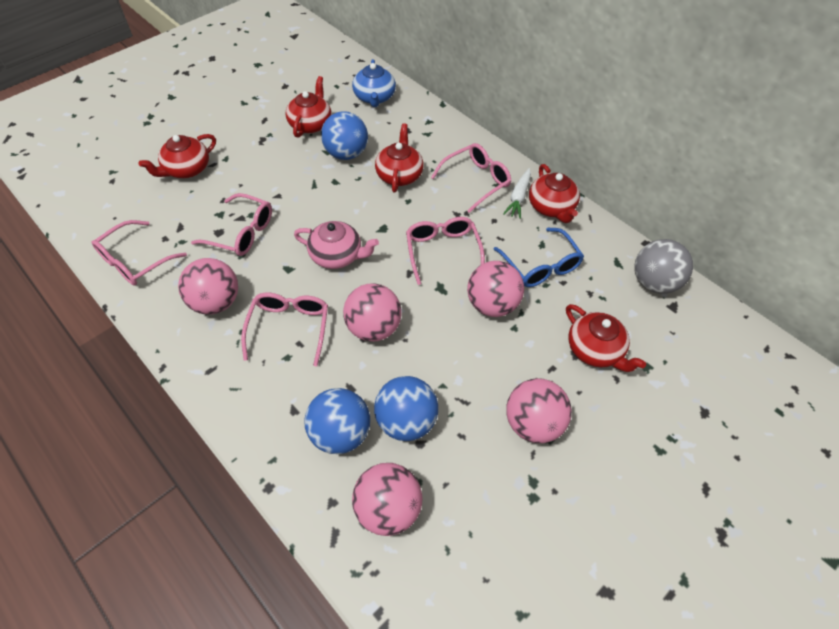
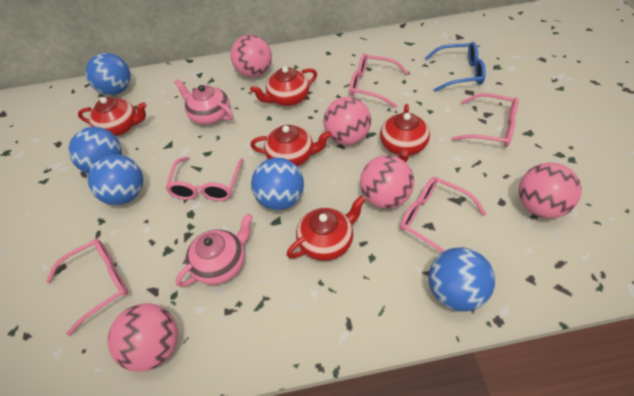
blue ball: 3 -> 5
blue teapot: 1 -> 0
grey ball: 1 -> 0
pink teapot: 1 -> 2
white carrot: 1 -> 0

